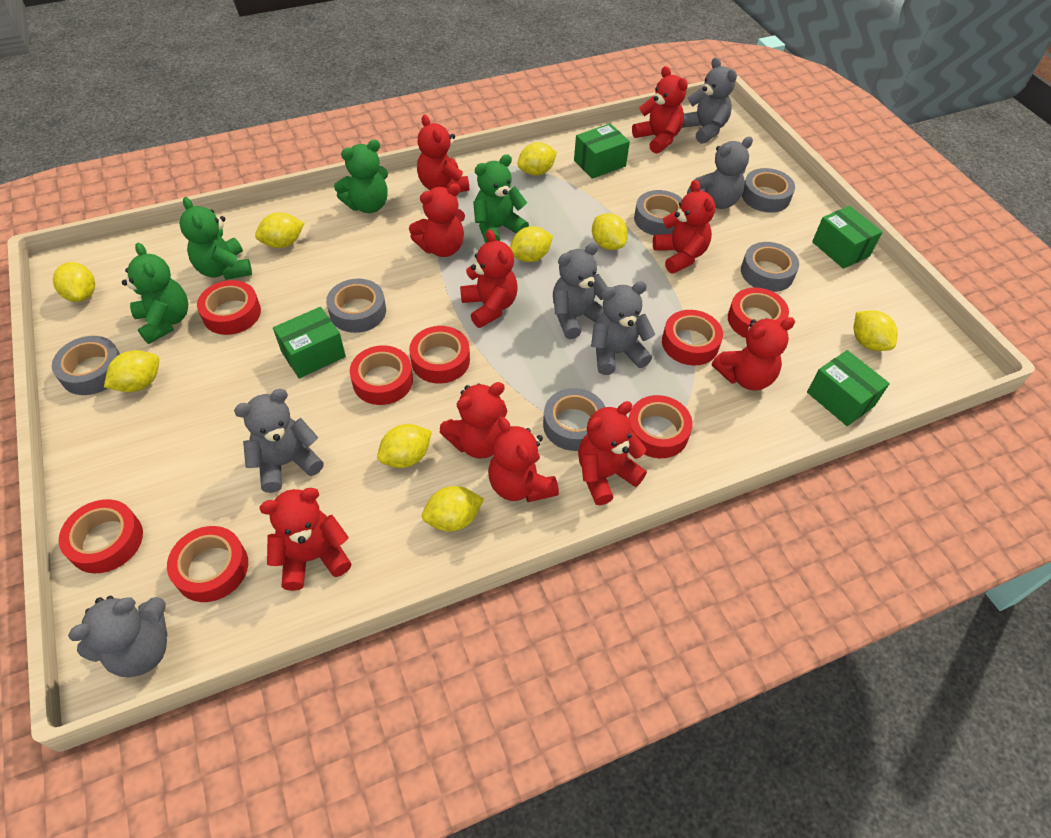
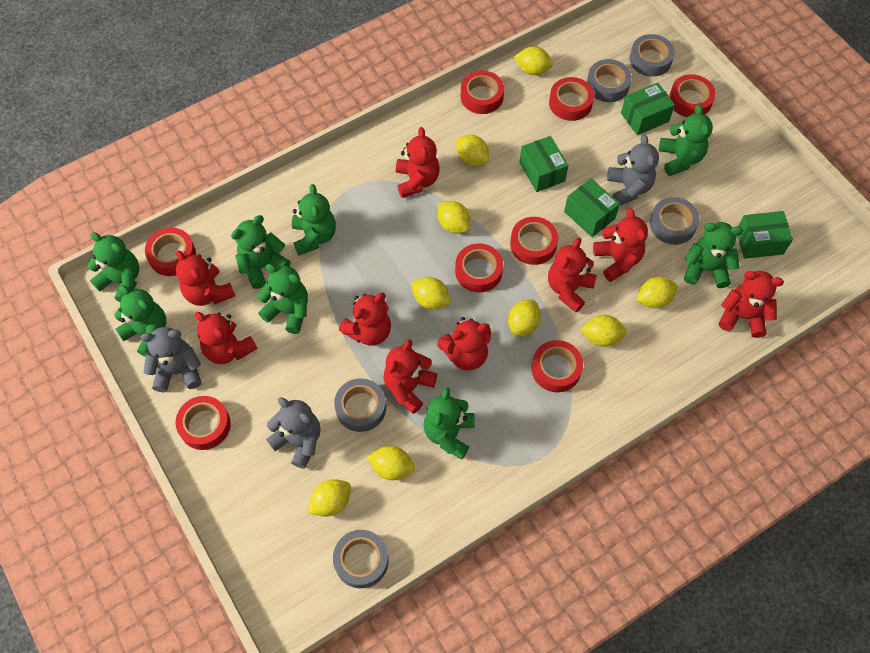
green teddy bear: 4 -> 8
grey tape: 6 -> 5
grey teddy bear: 6 -> 3
red teddy bear: 10 -> 9

